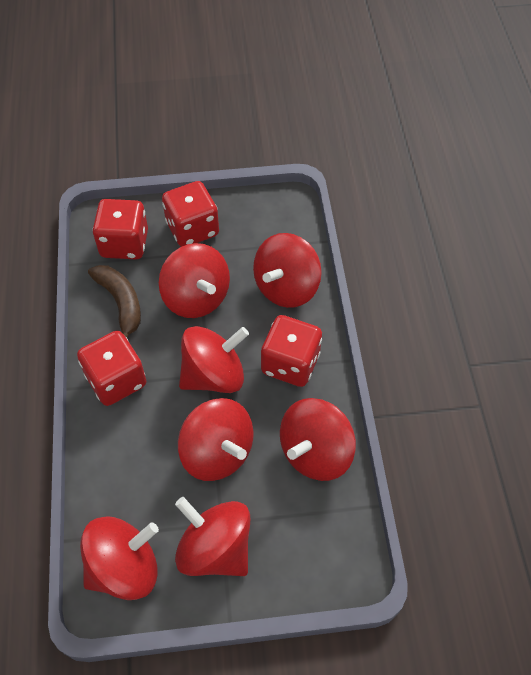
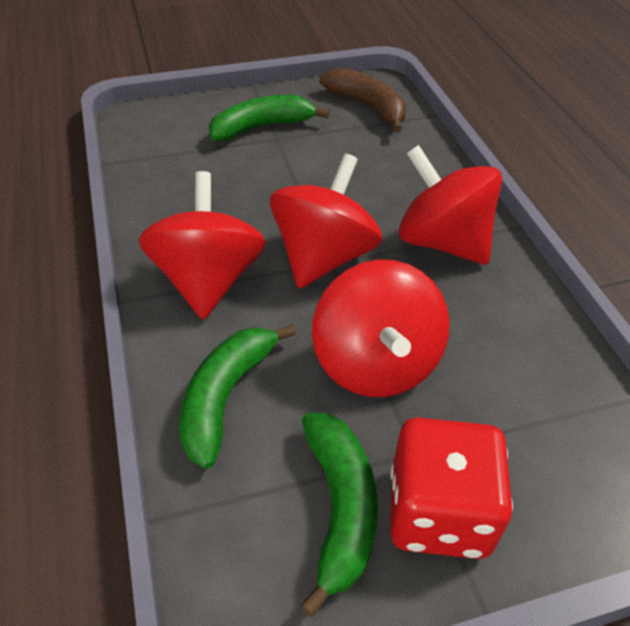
green banana: 0 -> 3
red dice: 4 -> 1
red spinning top: 7 -> 4

